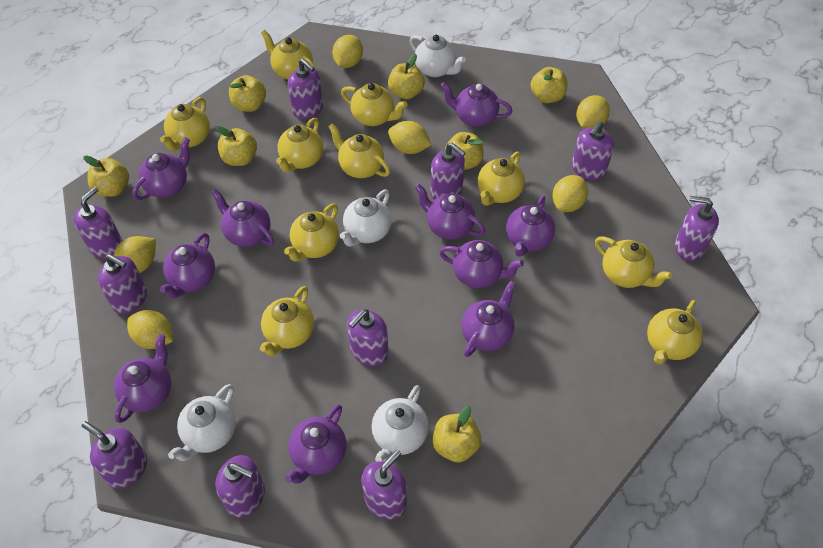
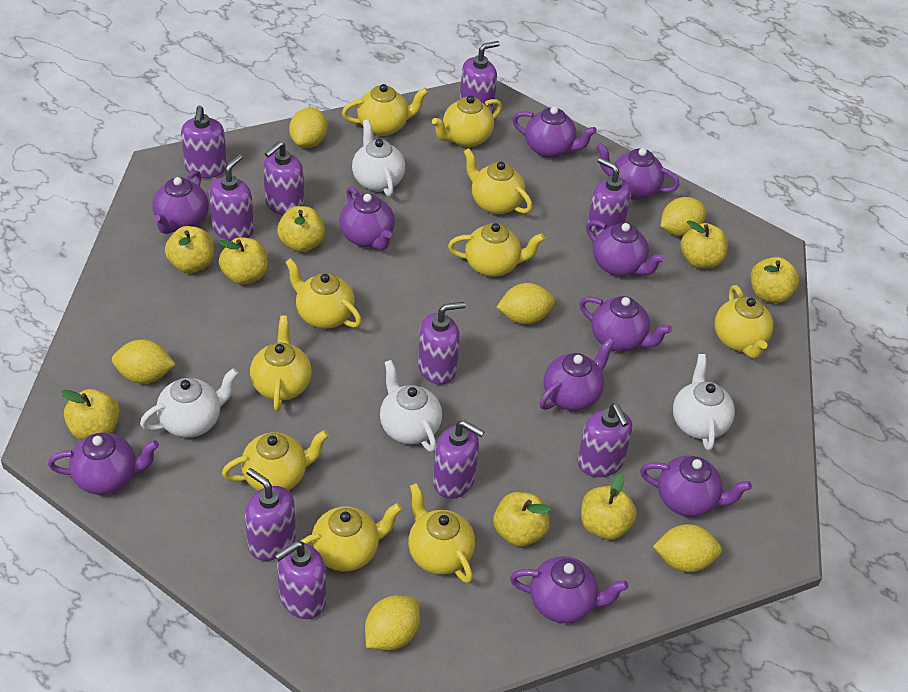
yellow apple: 7 -> 8

